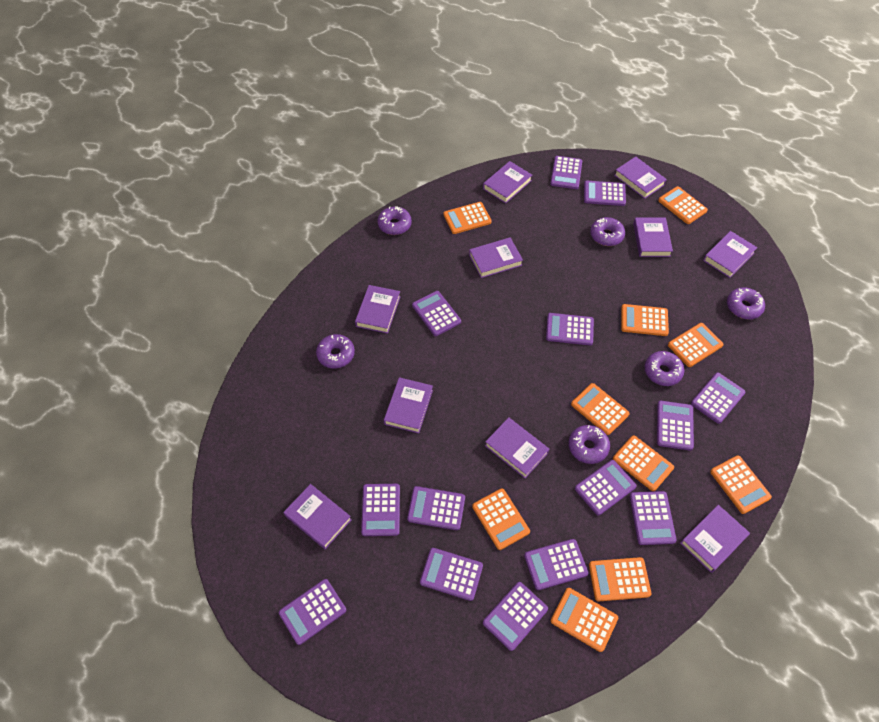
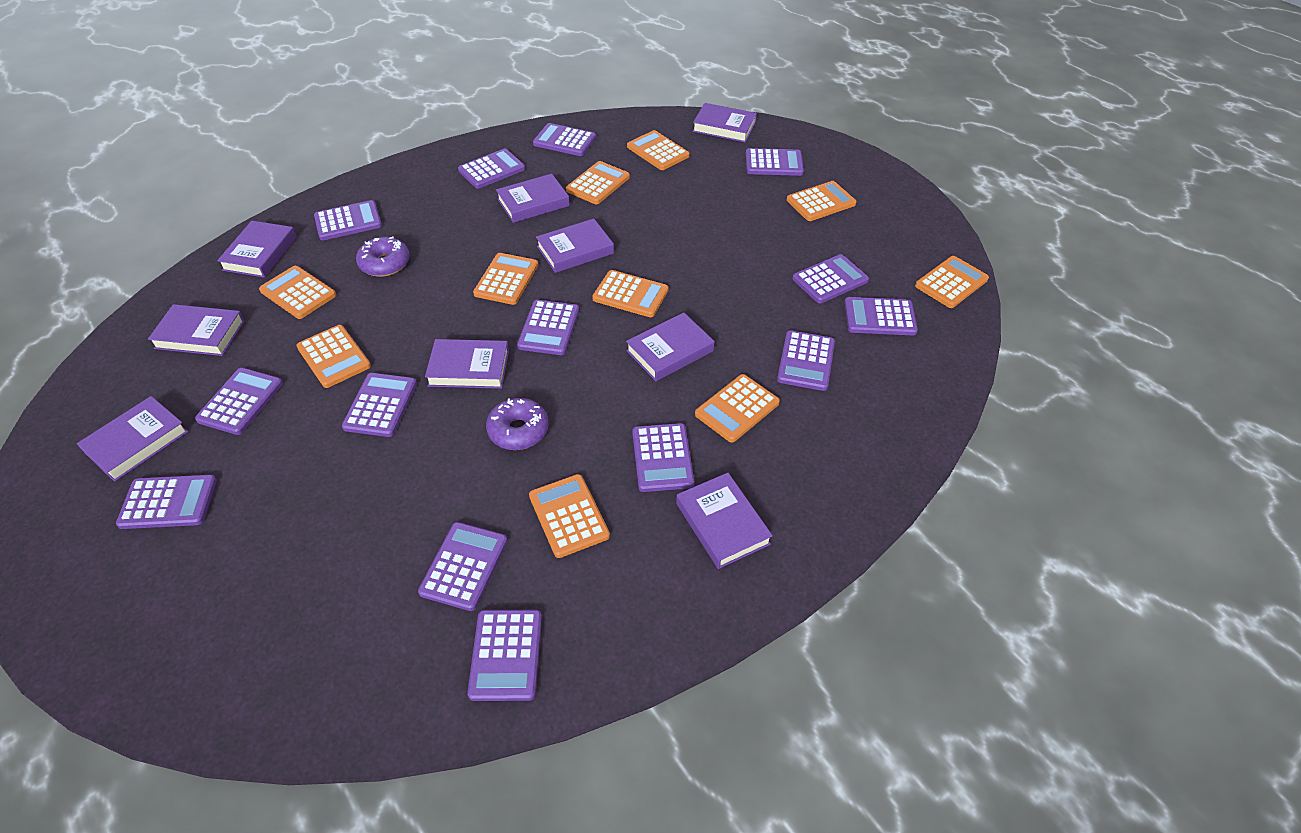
purple book: 10 -> 9
purple donut: 6 -> 2

